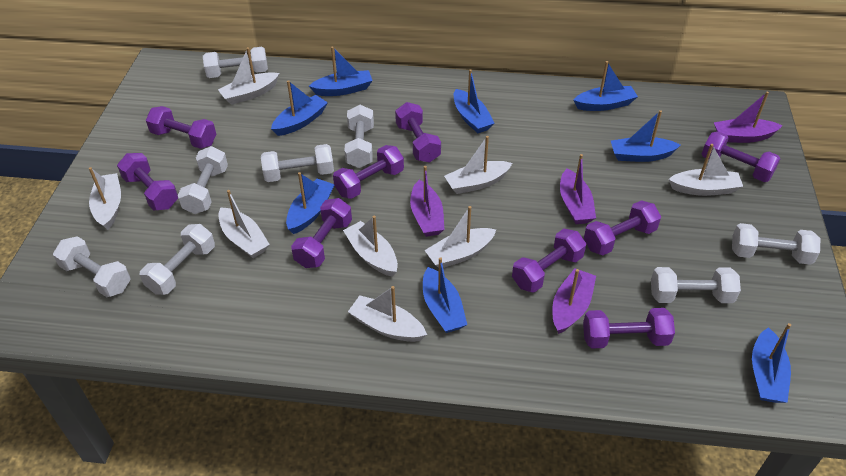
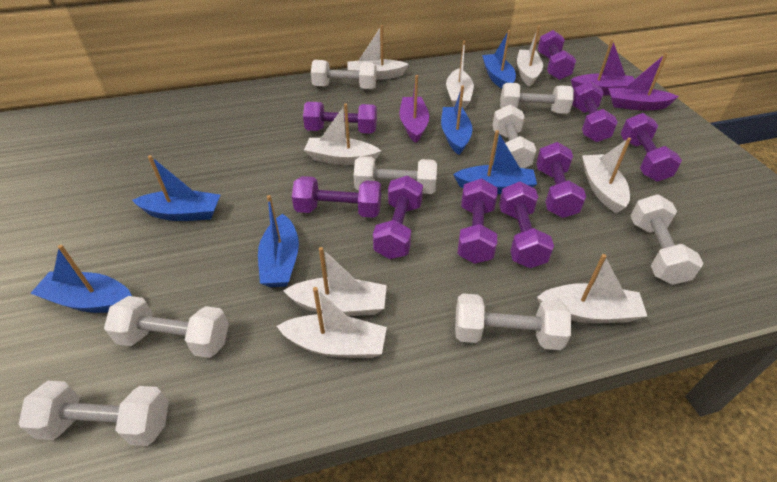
blue boat: 8 -> 6
purple boat: 4 -> 3

